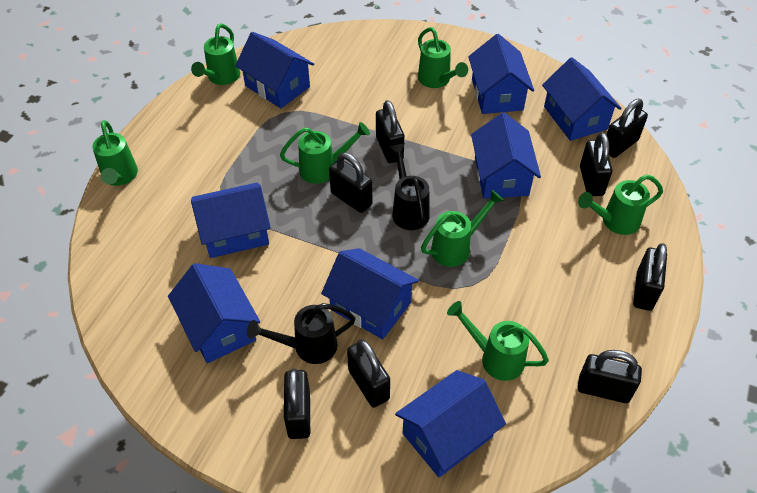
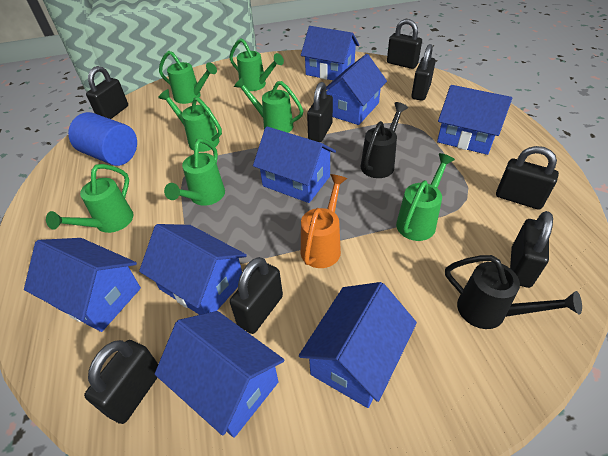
blue cylinder: 0 -> 1
orange watering can: 0 -> 1

